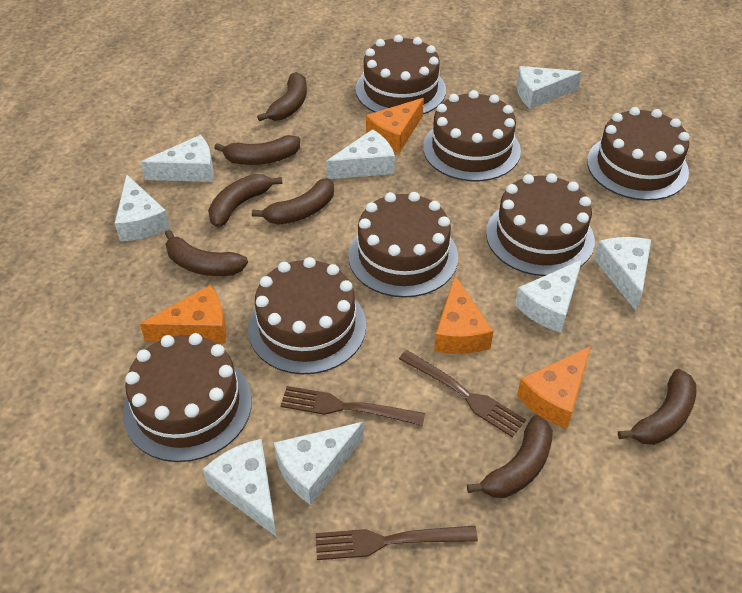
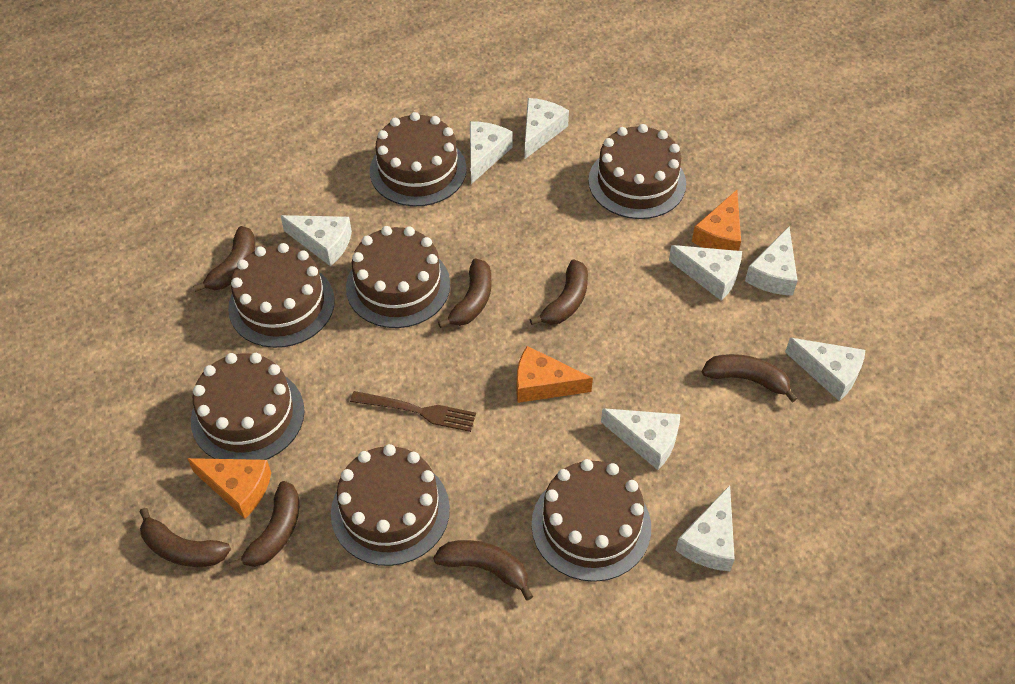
brown fork: 3 -> 1
orange cheese: 4 -> 3

